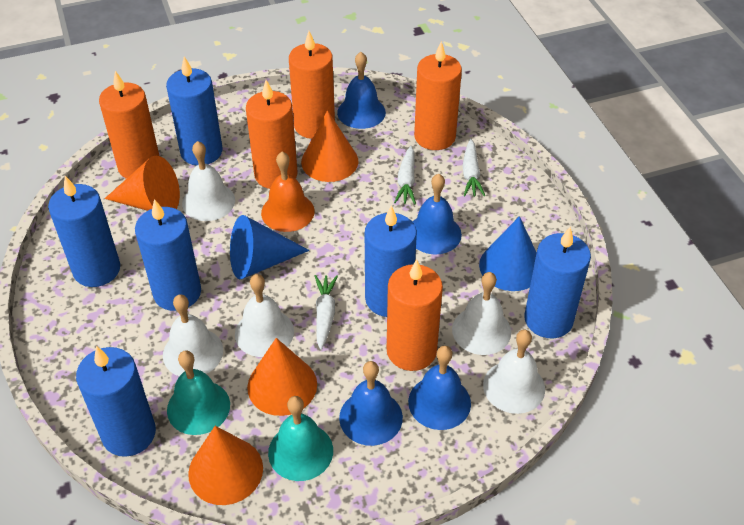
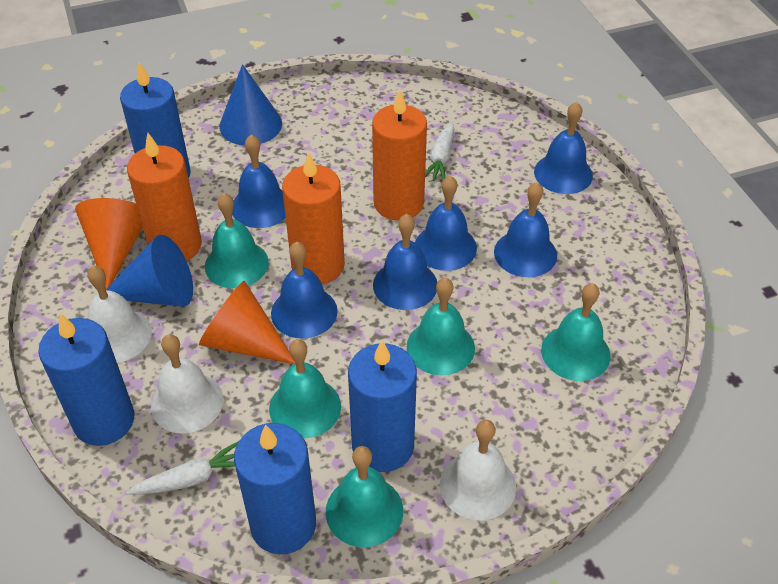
blue bell: 4 -> 6
blue candle: 6 -> 4
orange bell: 1 -> 0
orange candle: 5 -> 3
orange cone: 4 -> 2
turquoise bell: 2 -> 5
white bell: 5 -> 3
white carrot: 3 -> 2

